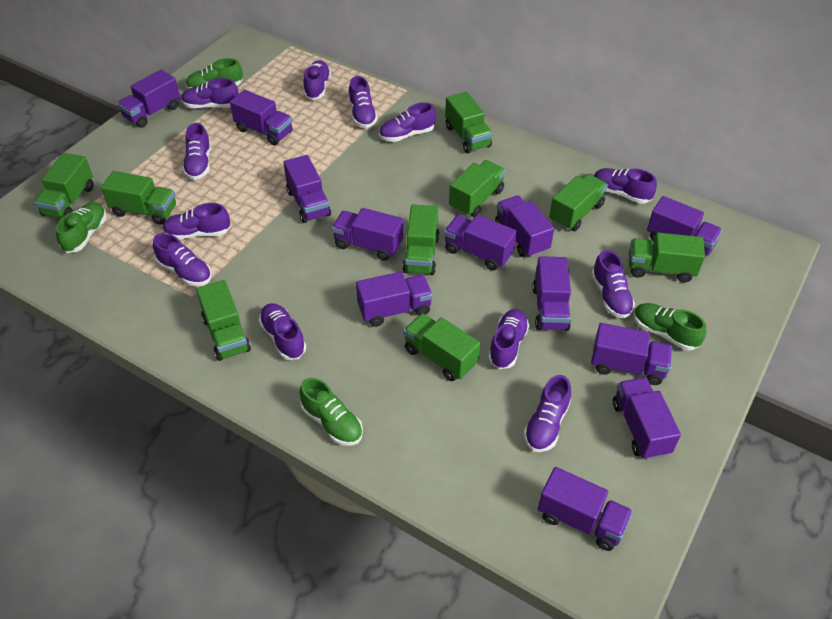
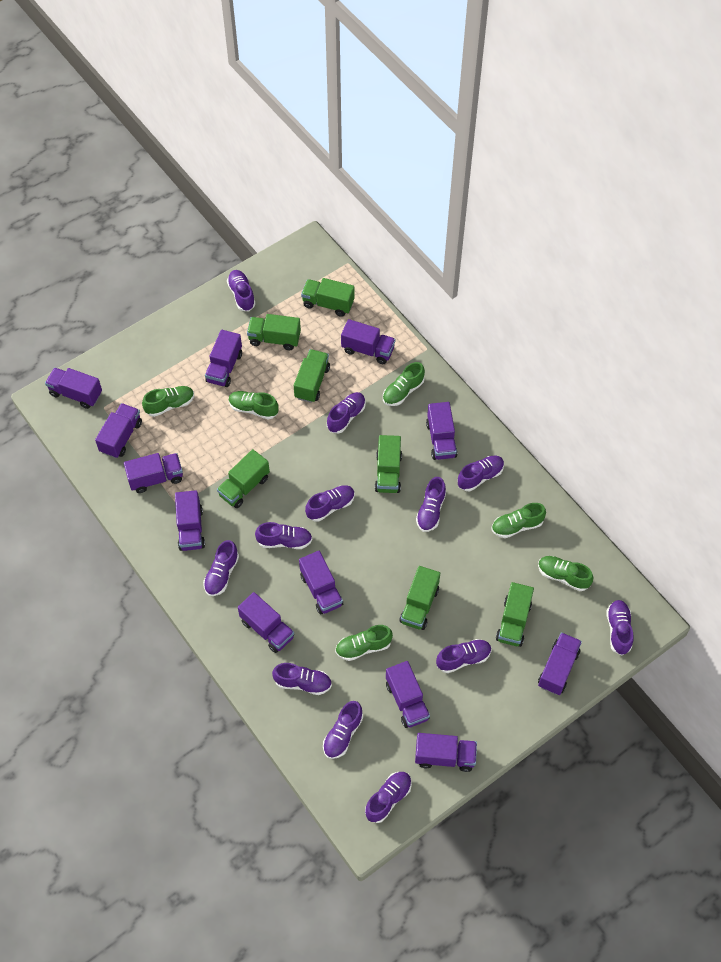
green shoe: 4 -> 6
green truck: 9 -> 7

